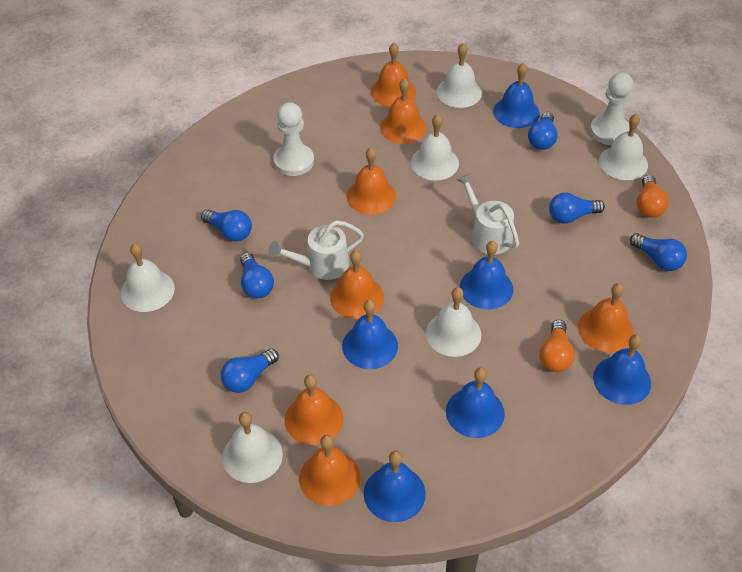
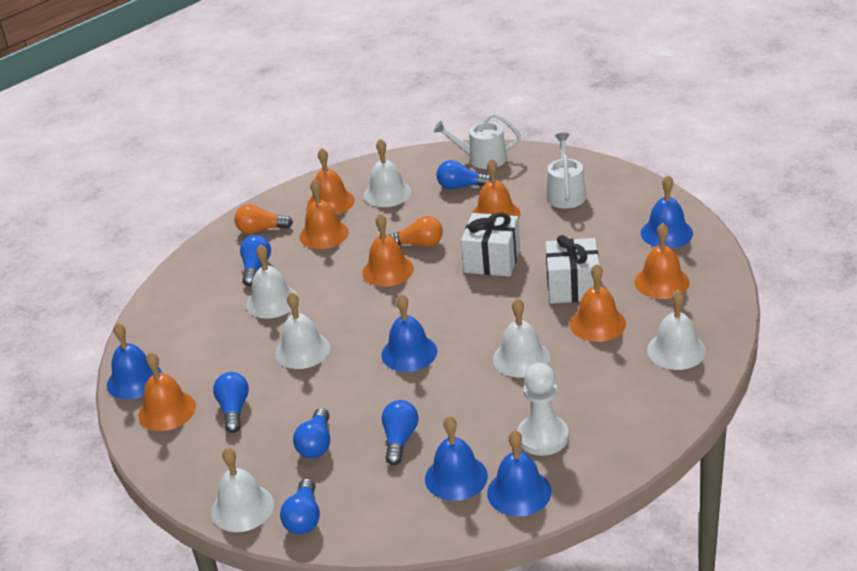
blue bell: 6 -> 5
white gift: 0 -> 2
white pawn: 2 -> 1

